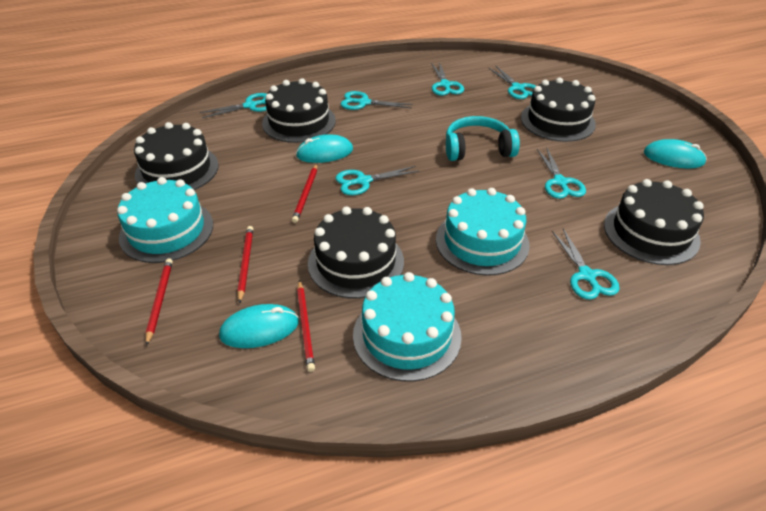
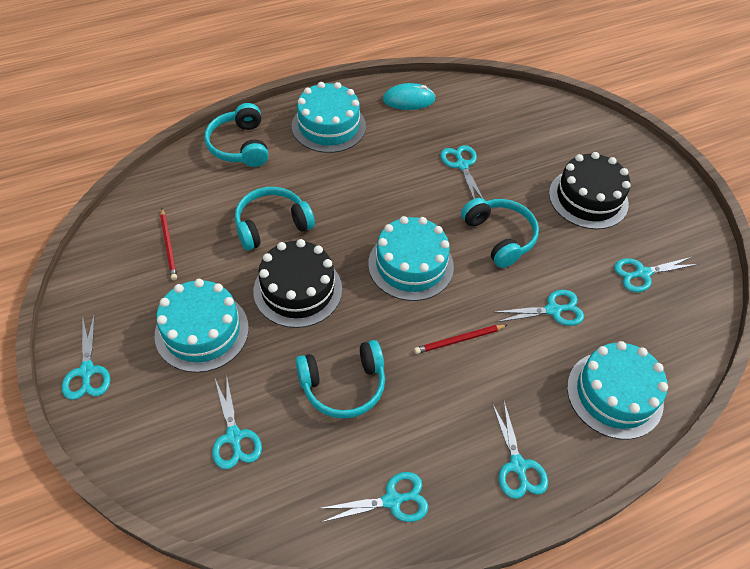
black cake: 5 -> 2
red pencil: 4 -> 2
turquoise cake: 3 -> 4
turquoise headphones: 1 -> 4
turquoise mouse: 3 -> 1

